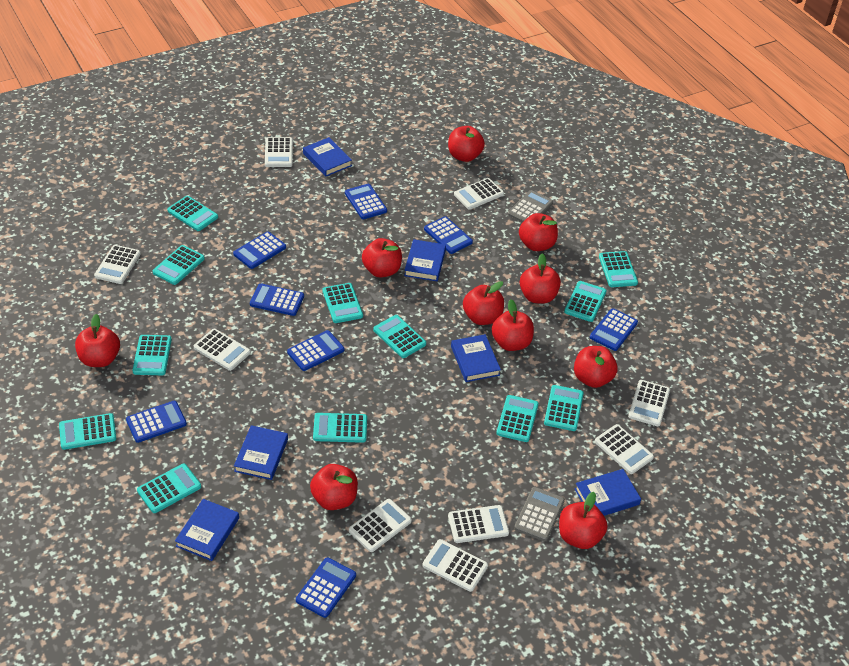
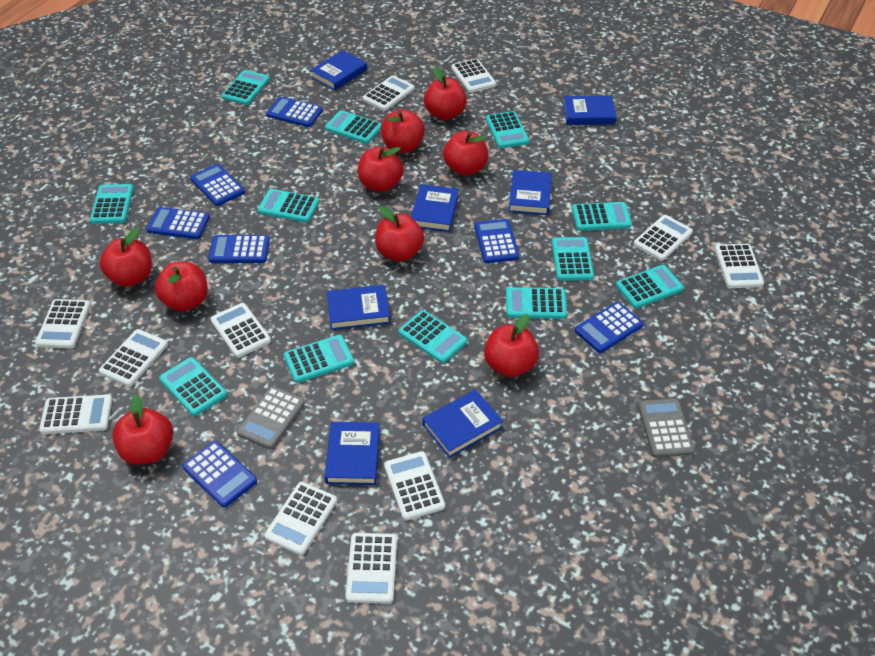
blue book: 6 -> 7
blue calculator: 8 -> 7
red apple: 10 -> 9
white calculator: 9 -> 11

